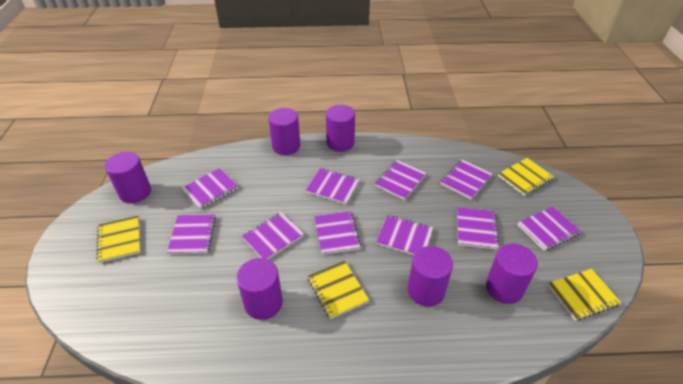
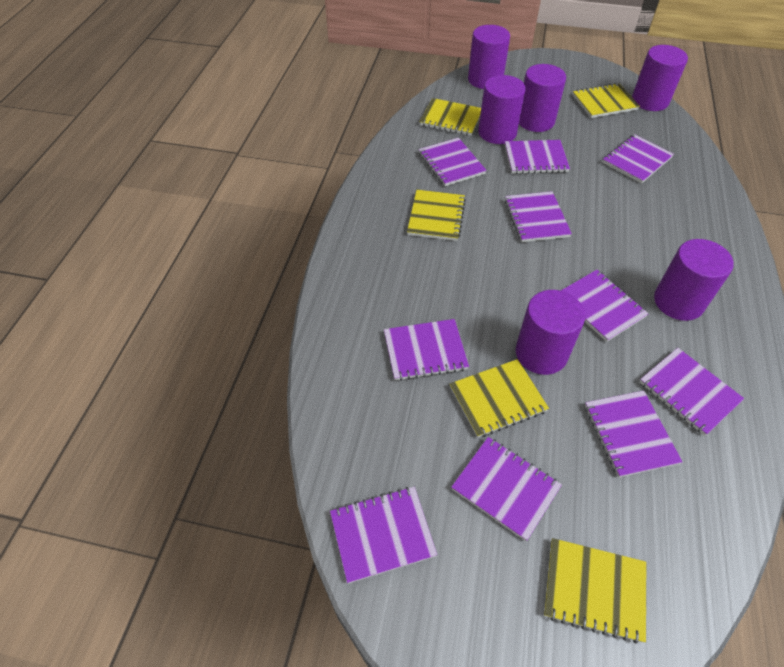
yellow notebook: 4 -> 5

